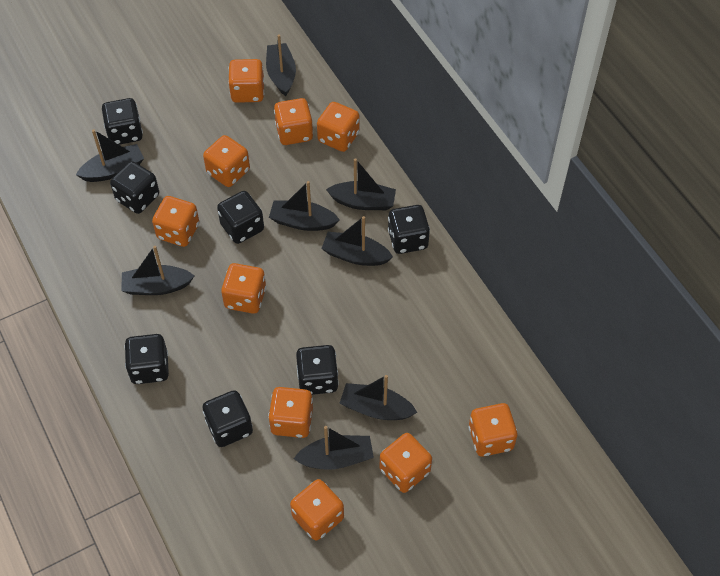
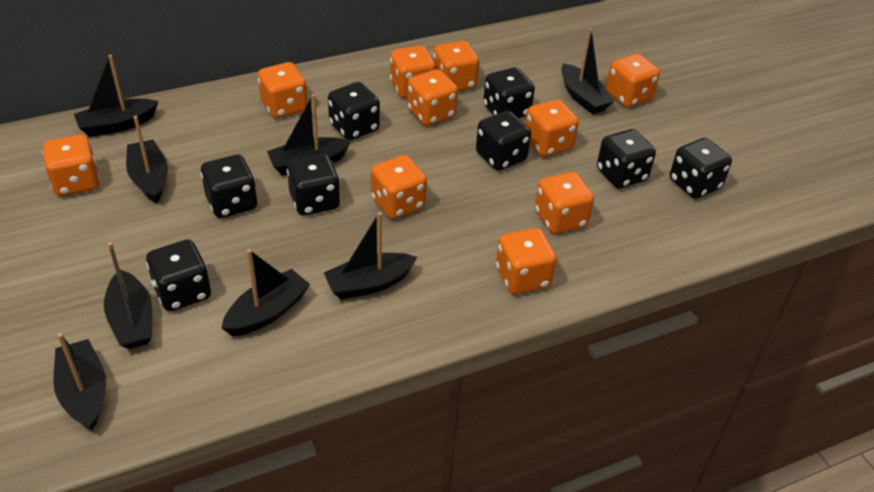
black dice: 7 -> 8

